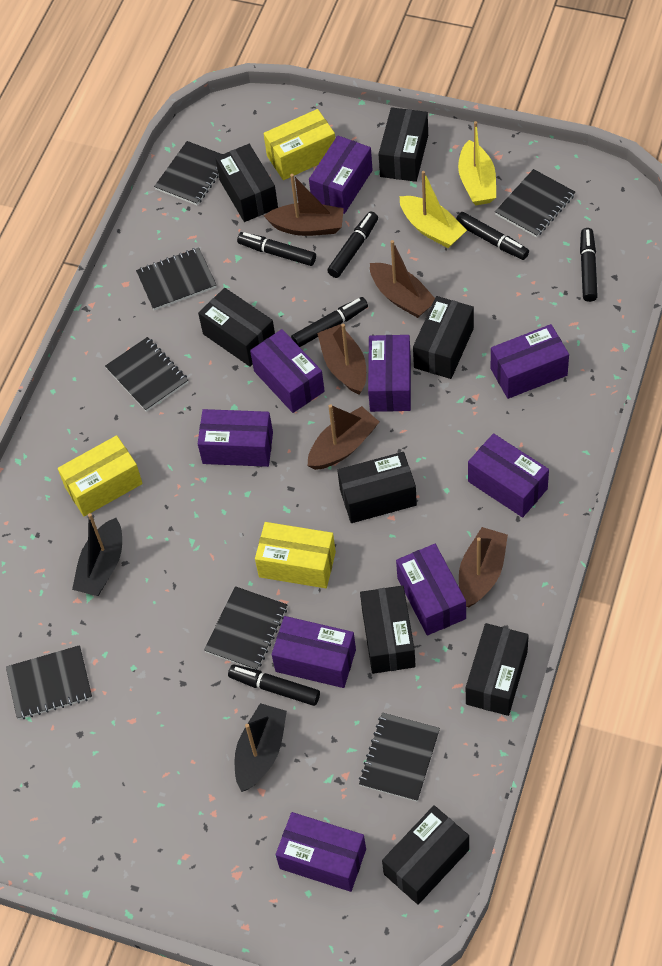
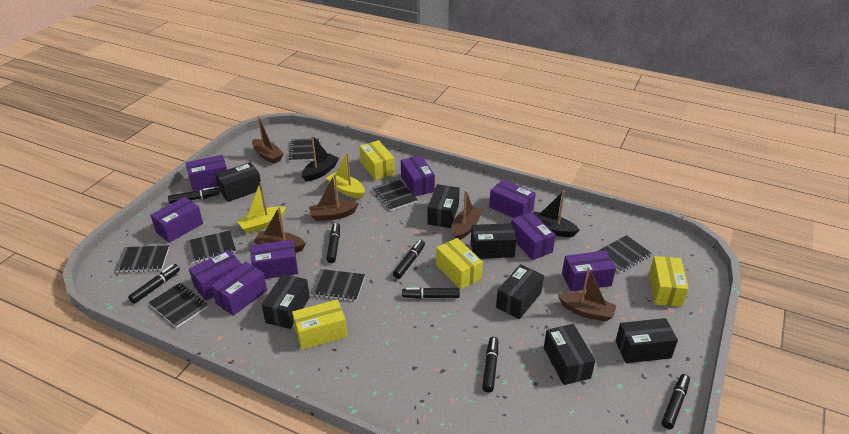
black box: 8 -> 7
black marker: 6 -> 7
yellow box: 3 -> 4

